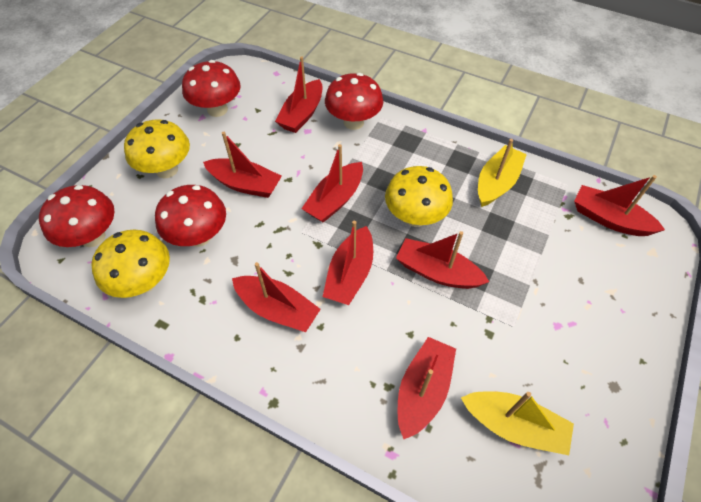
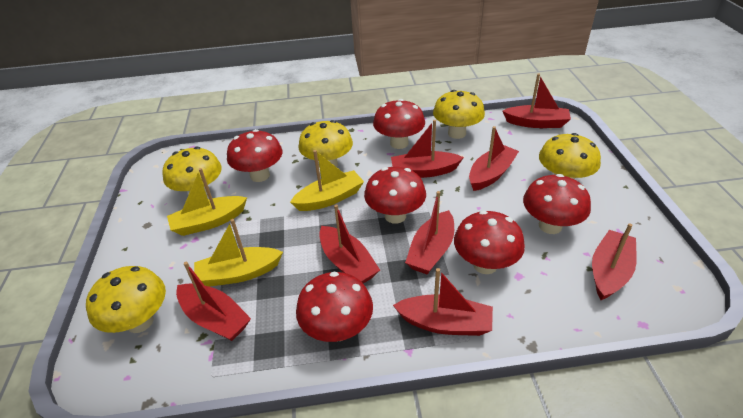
red mushroom: 4 -> 6
yellow boat: 2 -> 3
yellow mushroom: 3 -> 5

